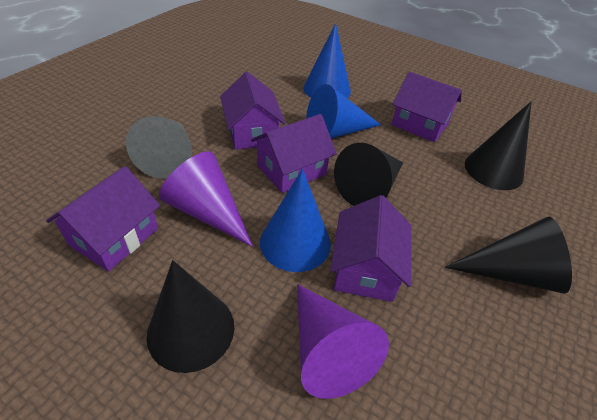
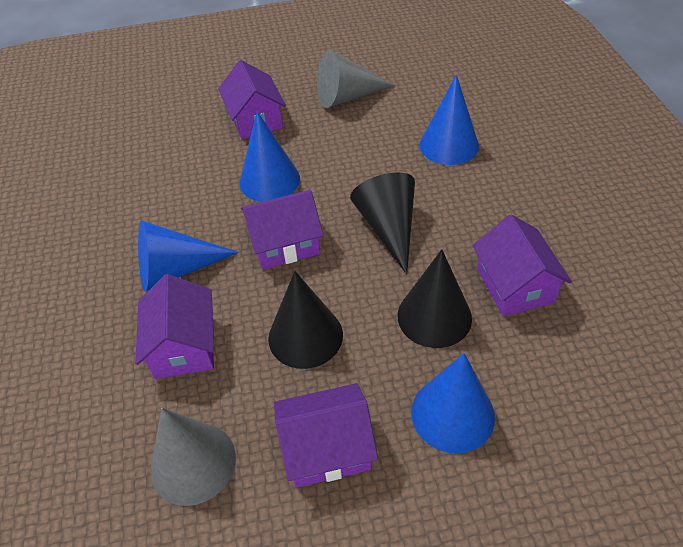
black cone: 4 -> 3
blue cone: 3 -> 4
grey cone: 1 -> 2
purple cone: 2 -> 0

